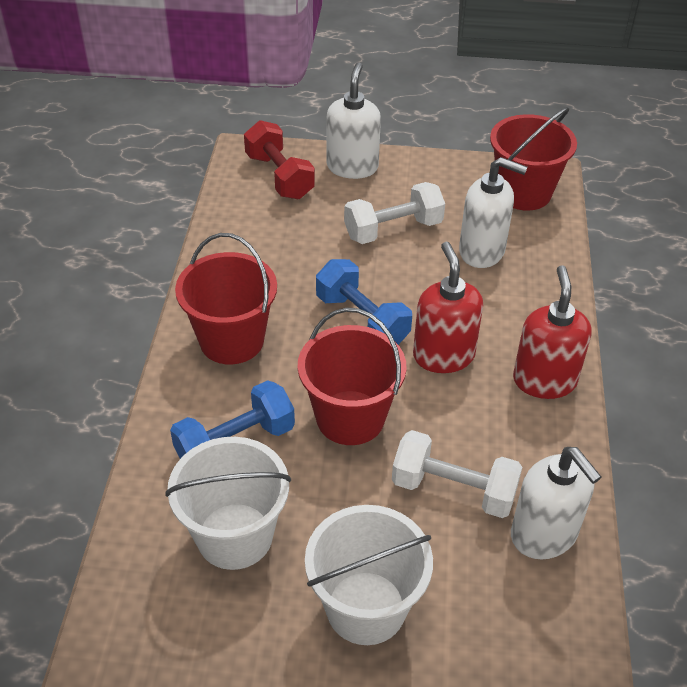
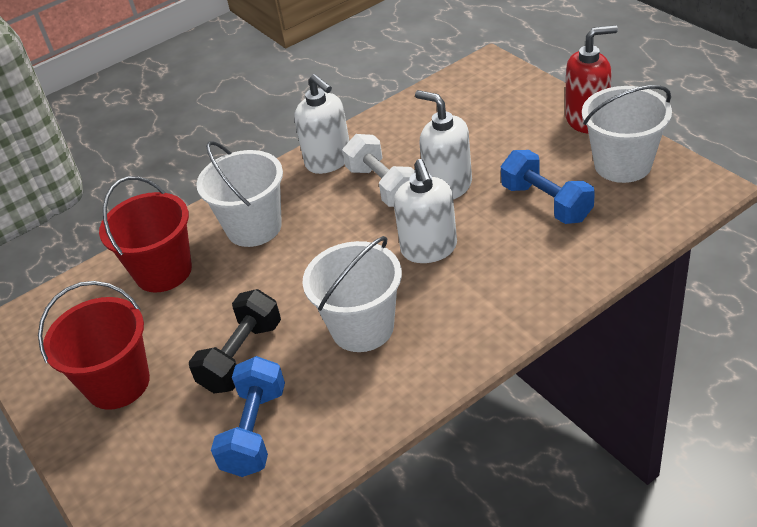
black dumbbell: 0 -> 1
red bucket: 3 -> 2
red dumbbell: 1 -> 0
red soap dispenser: 2 -> 1
white bucket: 2 -> 3
white dumbbell: 2 -> 1

